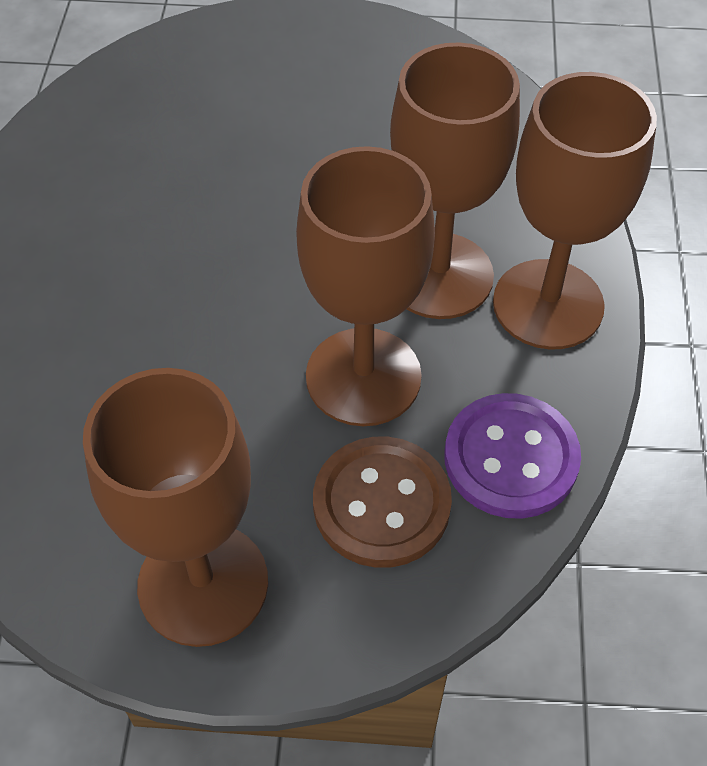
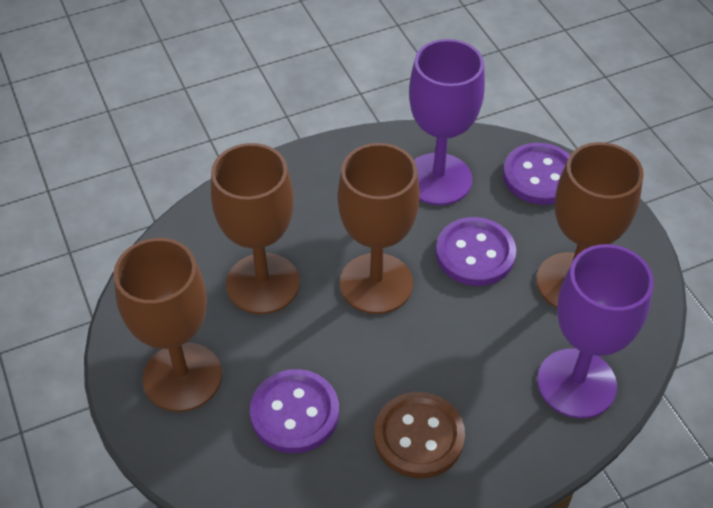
purple button: 1 -> 3
purple goblet: 0 -> 2

